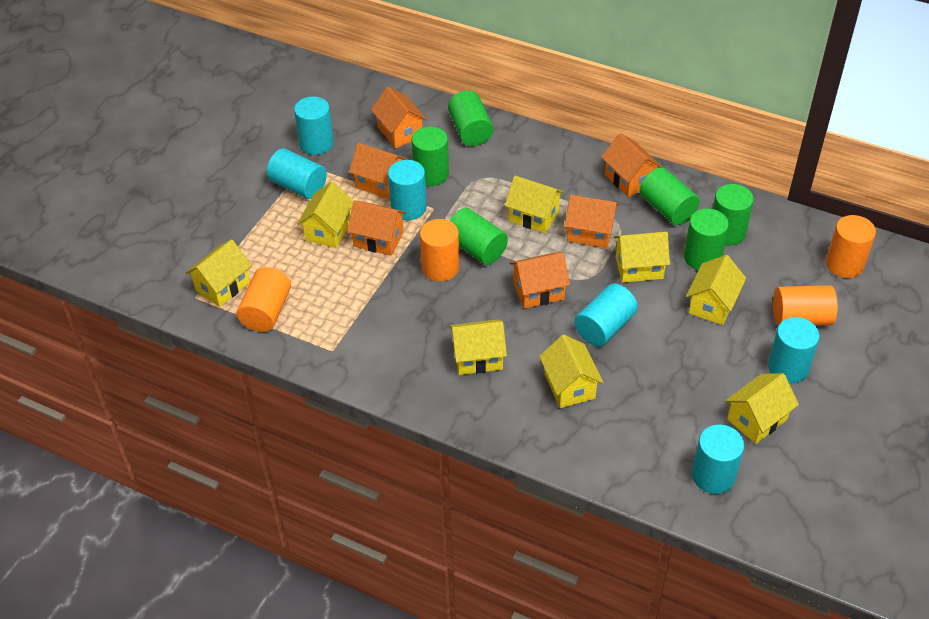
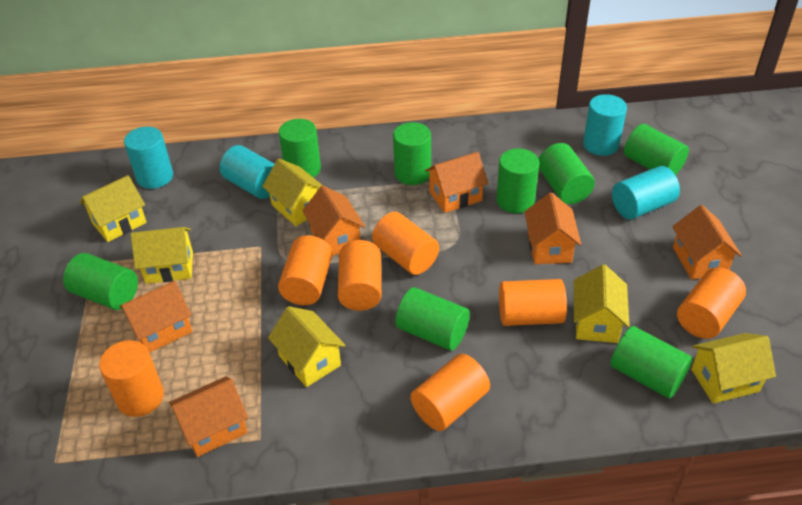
green cylinder: 6 -> 8
orange cylinder: 4 -> 7
turquoise cylinder: 6 -> 4
yellow house: 8 -> 6

